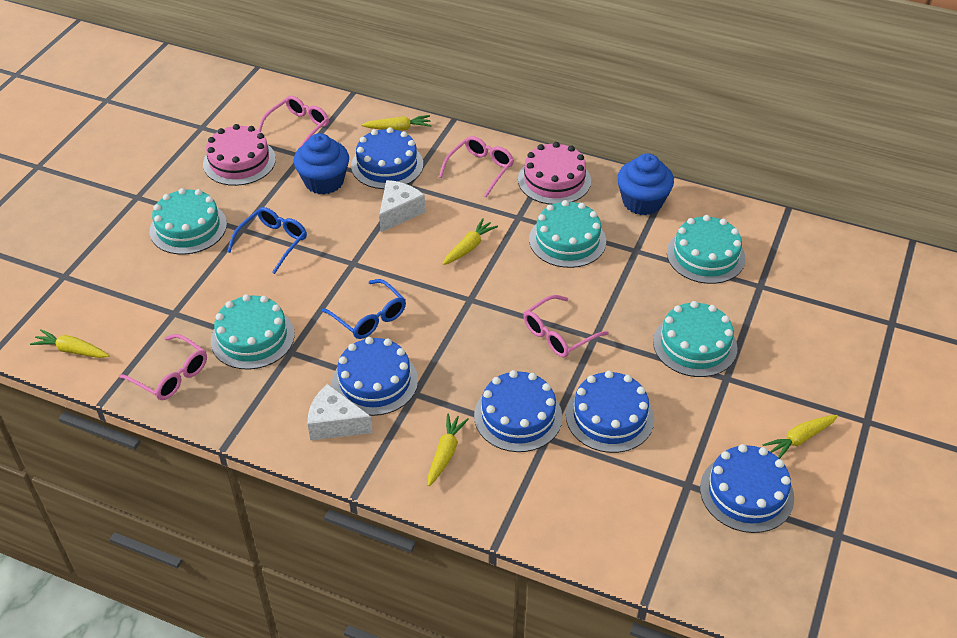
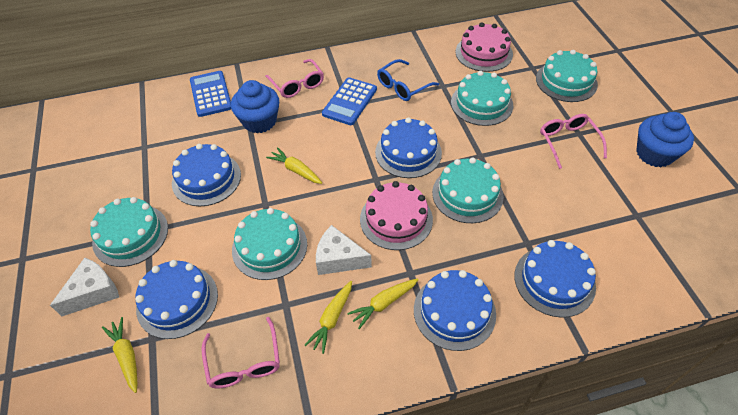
blue calculator: 0 -> 2
blue glasses: 2 -> 1
pink glasses: 4 -> 3
yellow carrot: 5 -> 4

